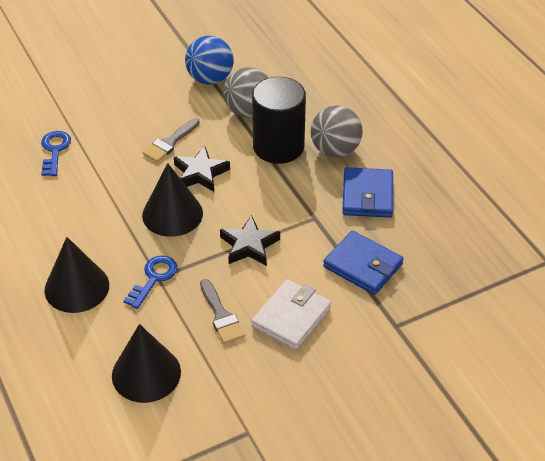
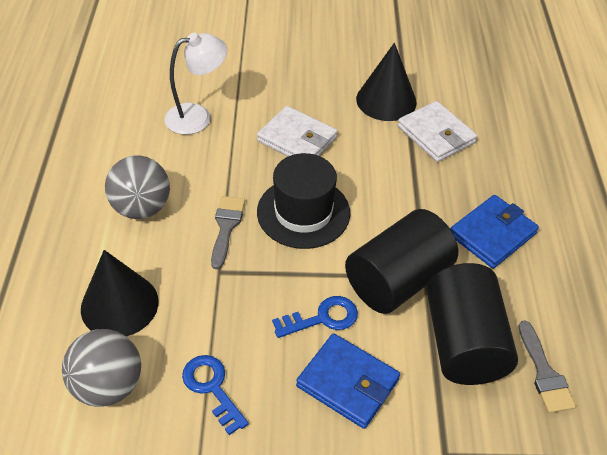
black cone: 3 -> 2
black cylinder: 1 -> 2
black hat: 0 -> 1
black star: 2 -> 0
blue ball: 1 -> 0
white lamp: 0 -> 1
white wallet: 1 -> 2

